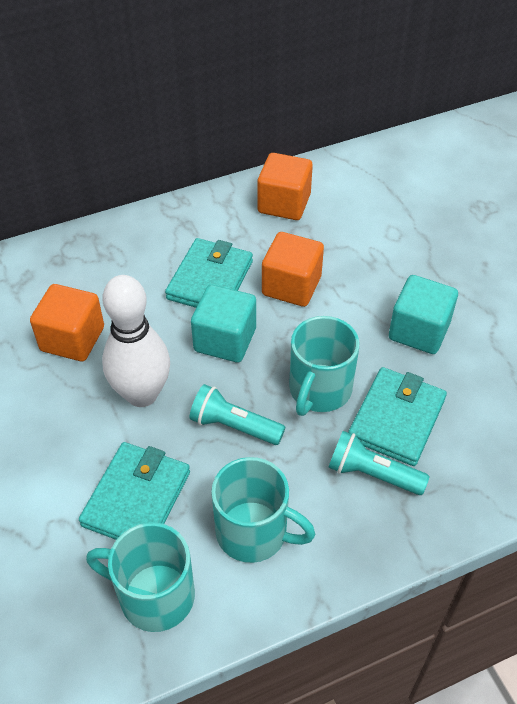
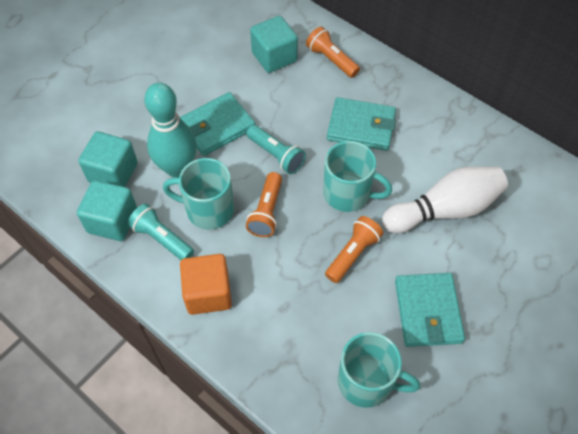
orange cube: 3 -> 1
orange flashlight: 0 -> 3
turquoise bowling pin: 0 -> 1
turquoise cube: 2 -> 3

